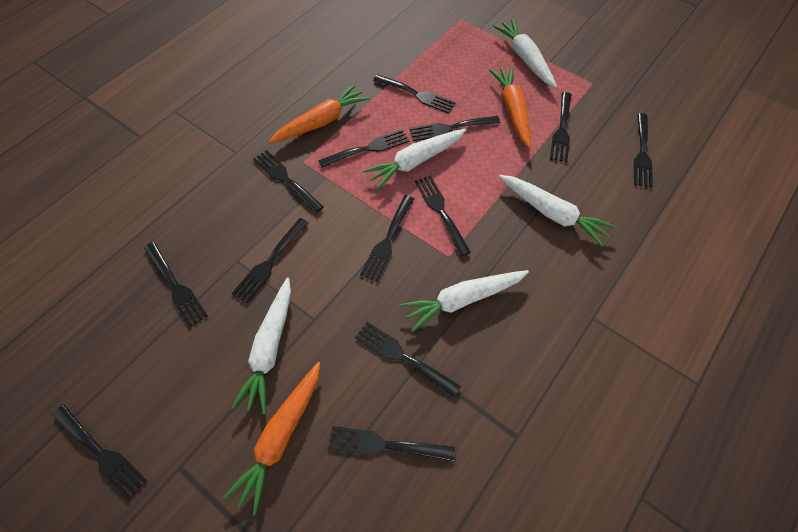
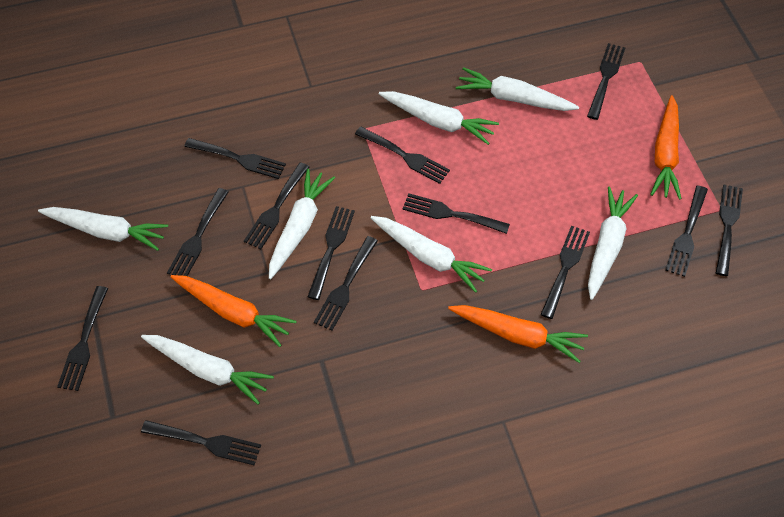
white carrot: 5 -> 7

